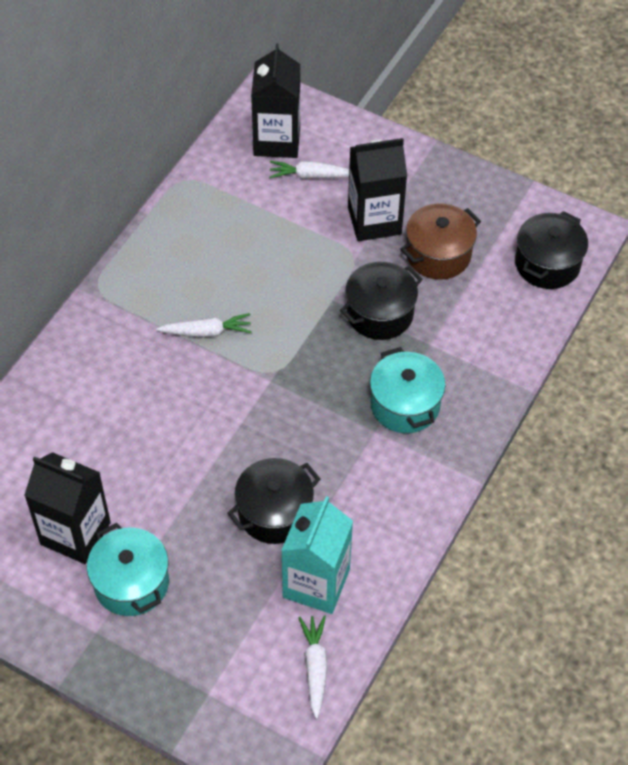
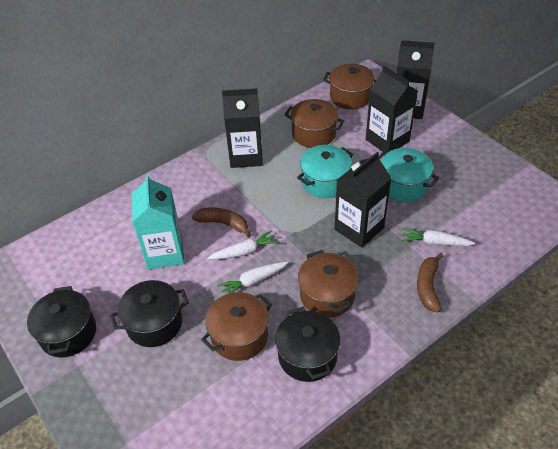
black carton: 3 -> 4
brown banana: 0 -> 2
brown pot: 1 -> 4

